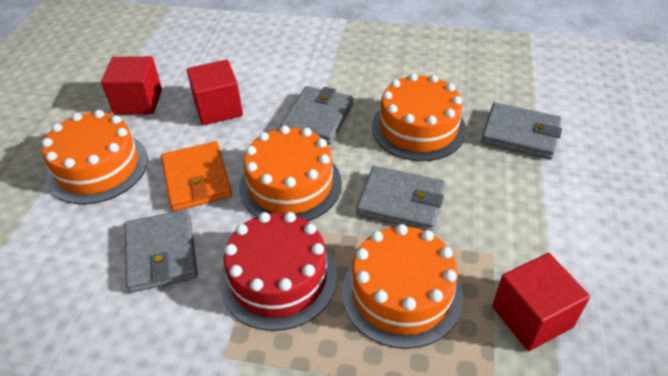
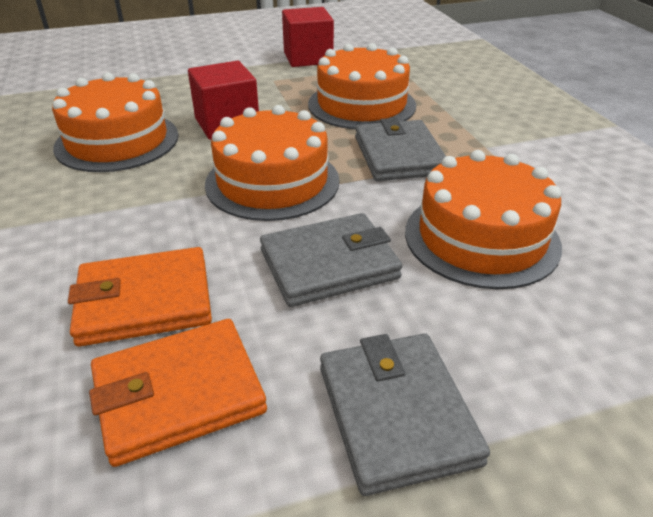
grey wallet: 4 -> 3
orange wallet: 1 -> 2
red cake: 1 -> 0
red cube: 3 -> 2

